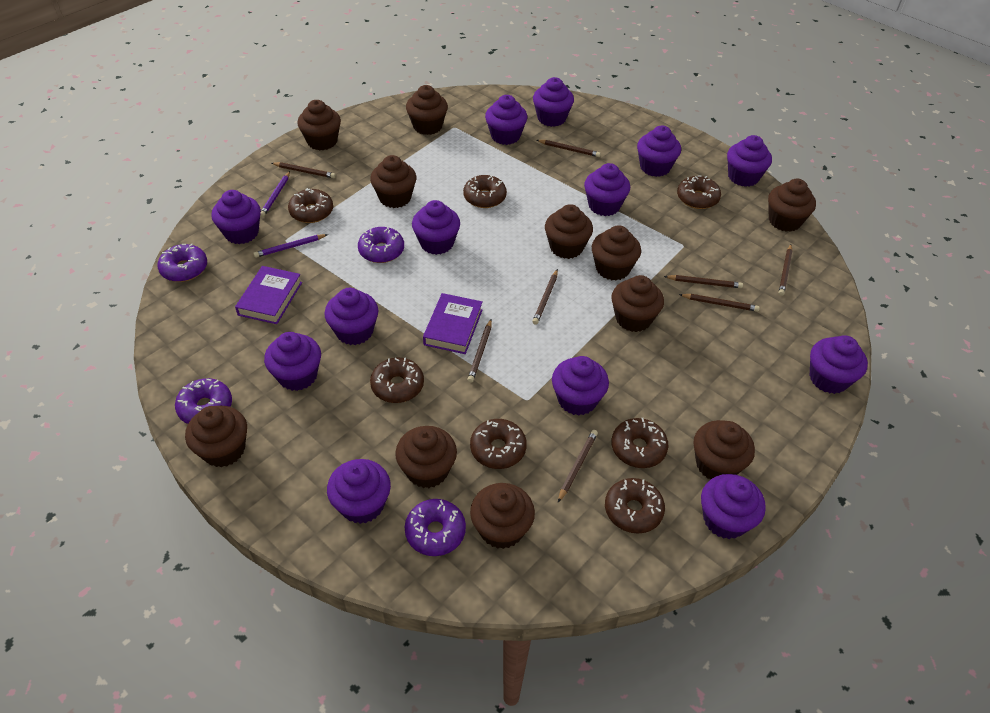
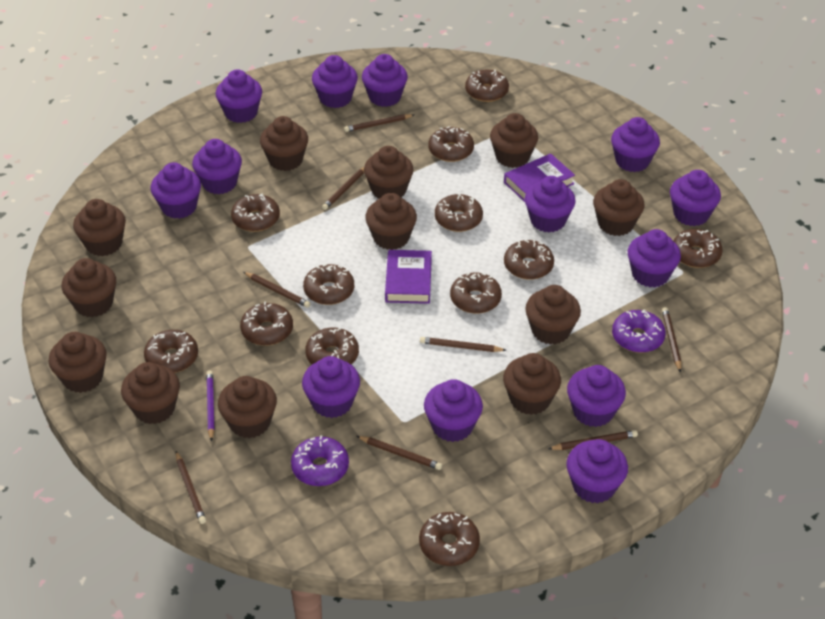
brown cupcake: 11 -> 12
brown donut: 7 -> 12
purple donut: 4 -> 2
purple pencil: 2 -> 1

